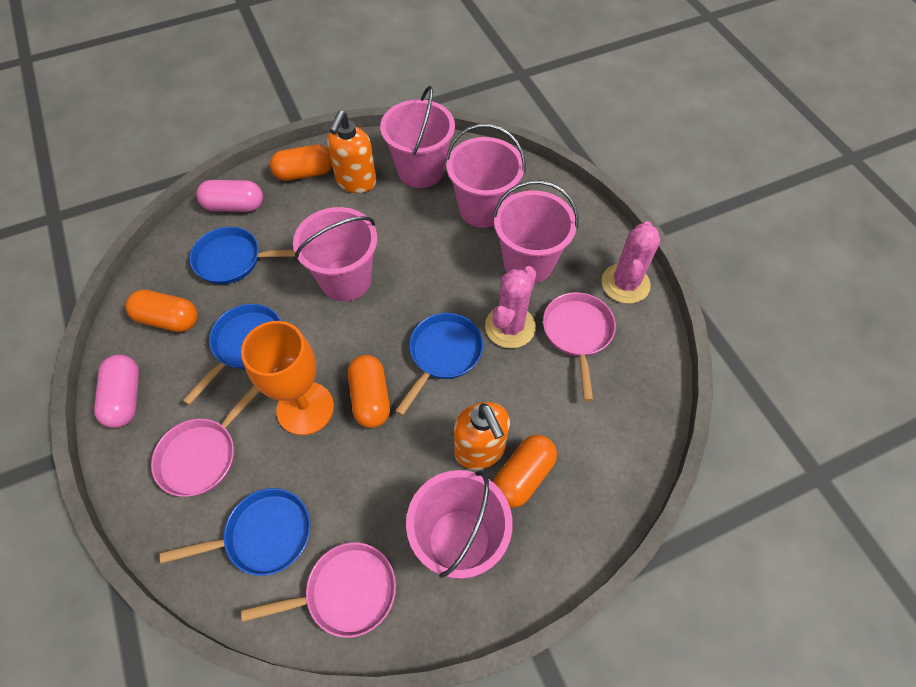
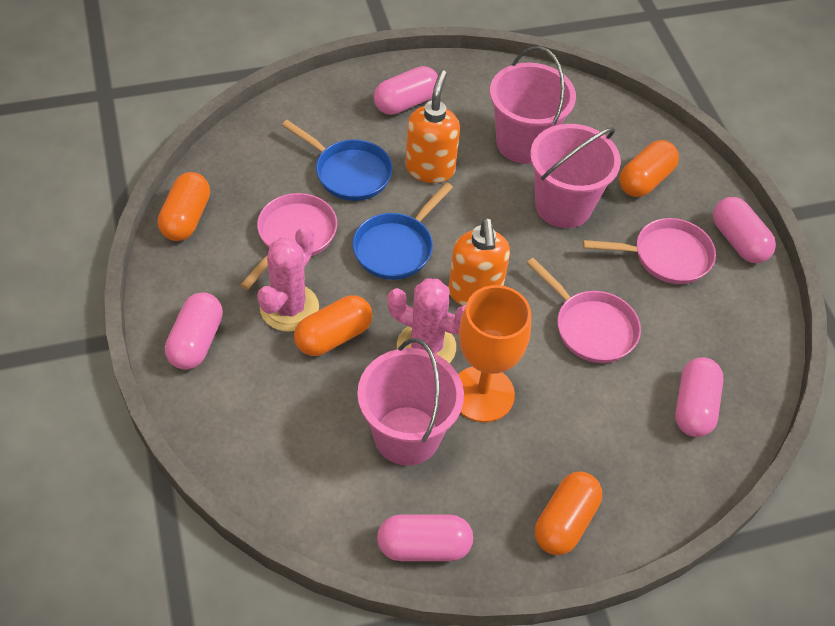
blue pan: 4 -> 2
pink bucket: 5 -> 3
pink capsule: 2 -> 5

